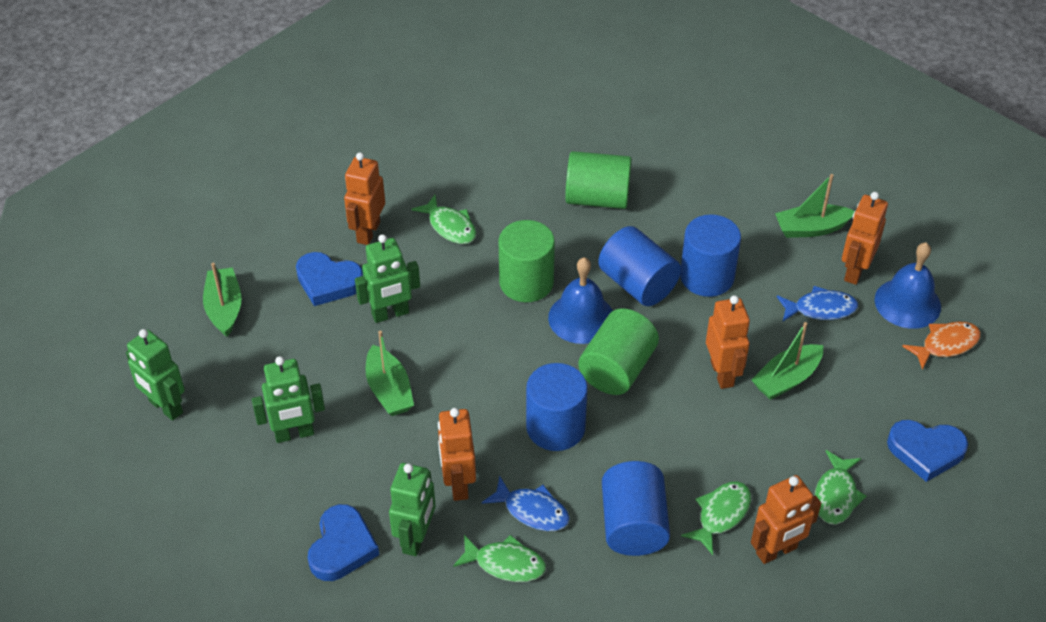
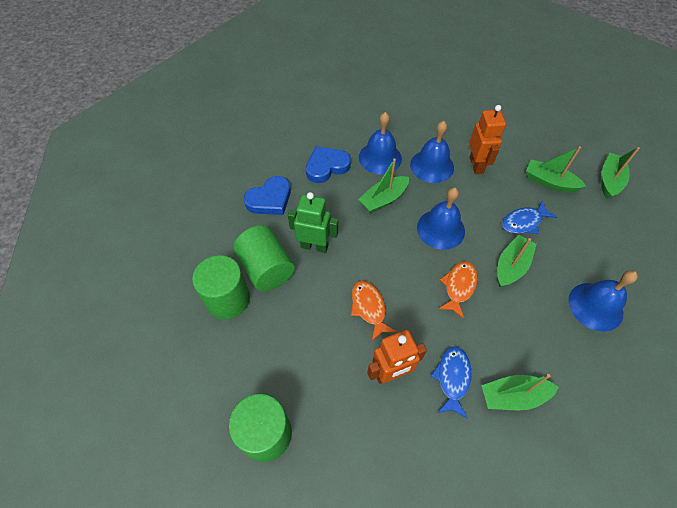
blue bell: 2 -> 4
blue cylinder: 4 -> 0
blue heart: 3 -> 2
green boat: 4 -> 5
green fish: 4 -> 0
green robot: 4 -> 1
orange fish: 1 -> 2
orange robot: 5 -> 2

